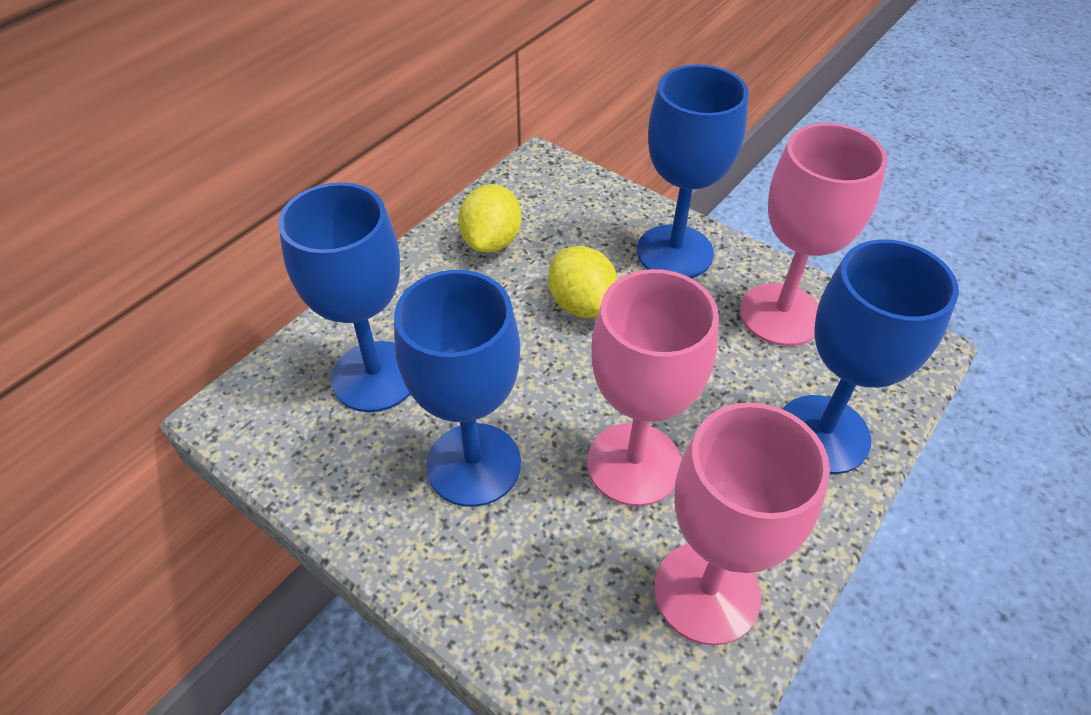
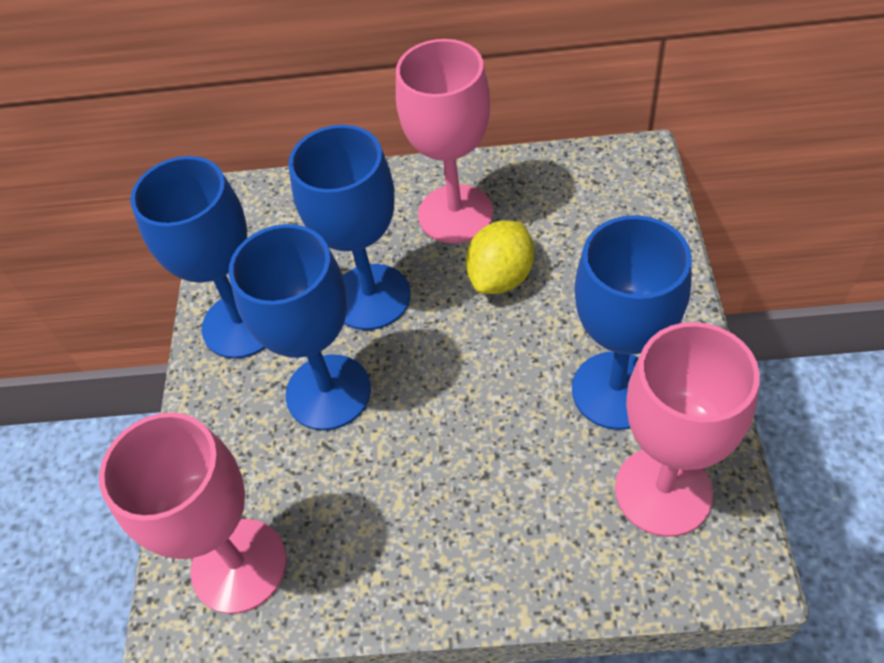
yellow lemon: 2 -> 1

